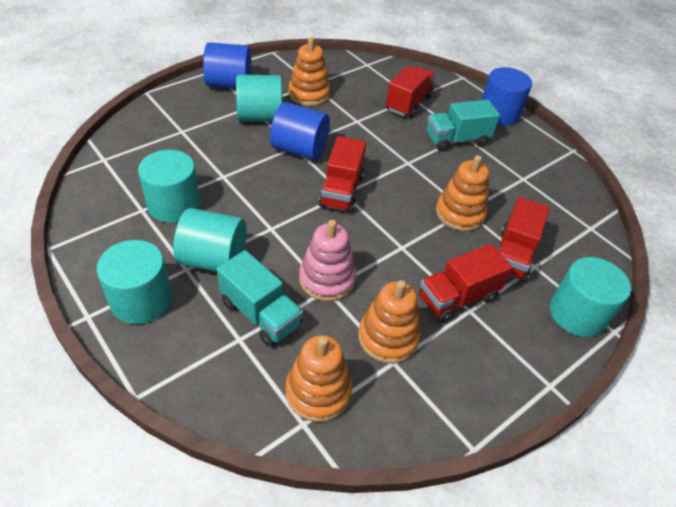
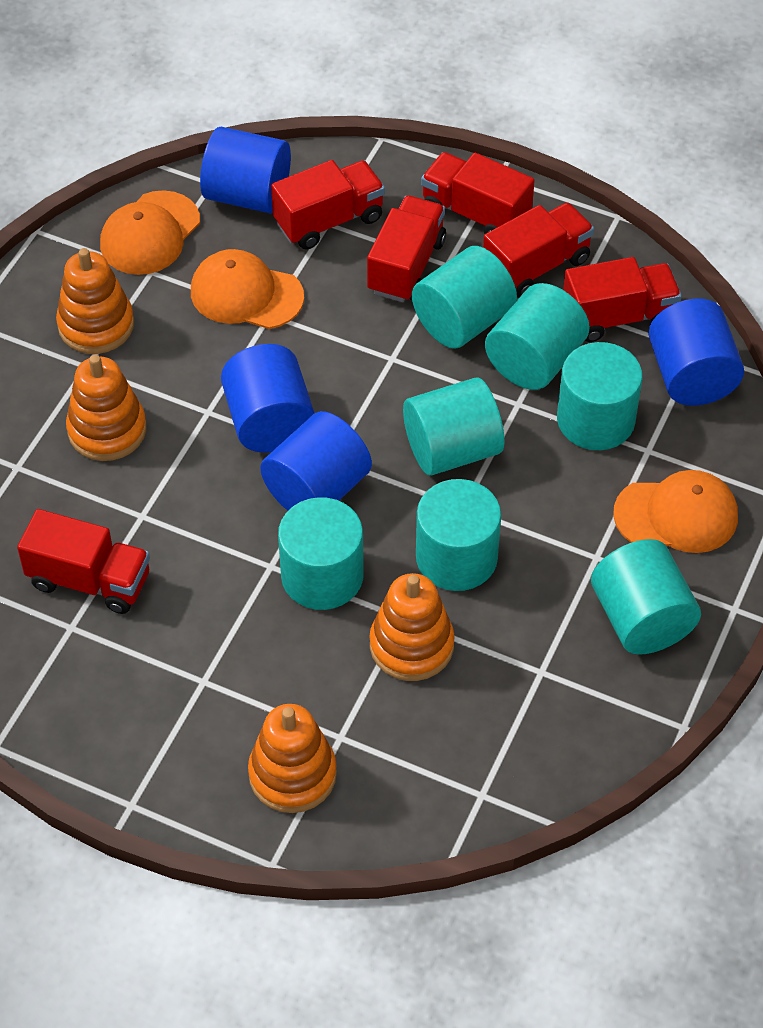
blue cylinder: 3 -> 4
orange cap: 0 -> 3
pink stacking toy: 1 -> 0
red truck: 4 -> 6
turquoise cylinder: 5 -> 7
turquoise truck: 2 -> 0

